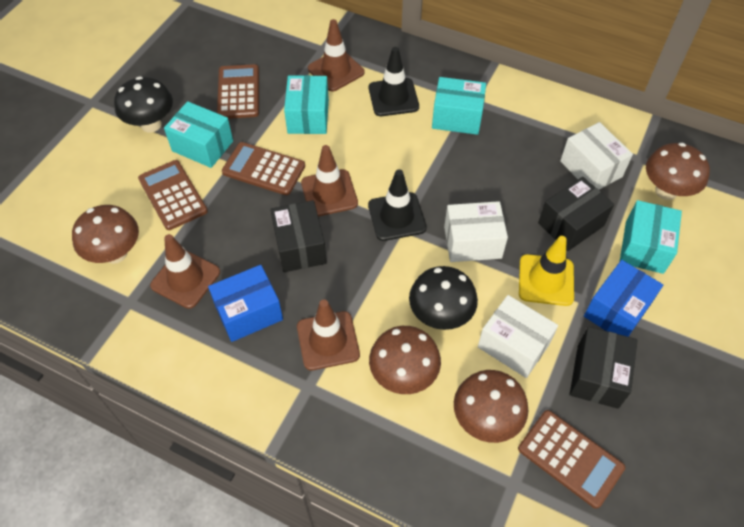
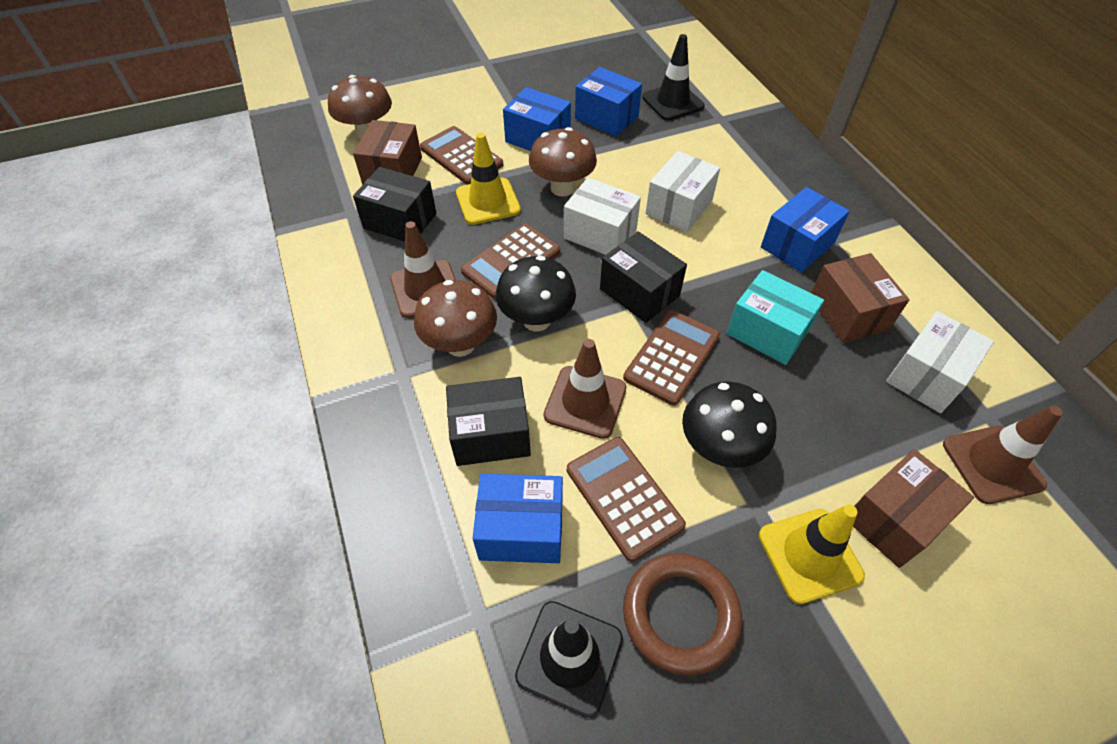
blue box: 2 -> 4
brown box: 0 -> 3
brown mushroom: 4 -> 3
brown ring: 0 -> 1
brown traffic cone: 4 -> 3
turquoise box: 4 -> 1
yellow traffic cone: 1 -> 2

